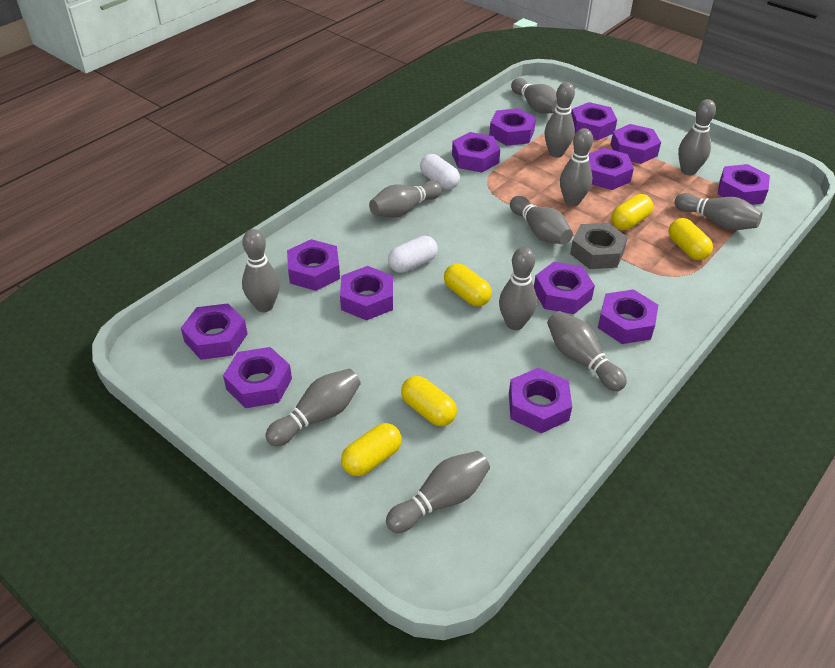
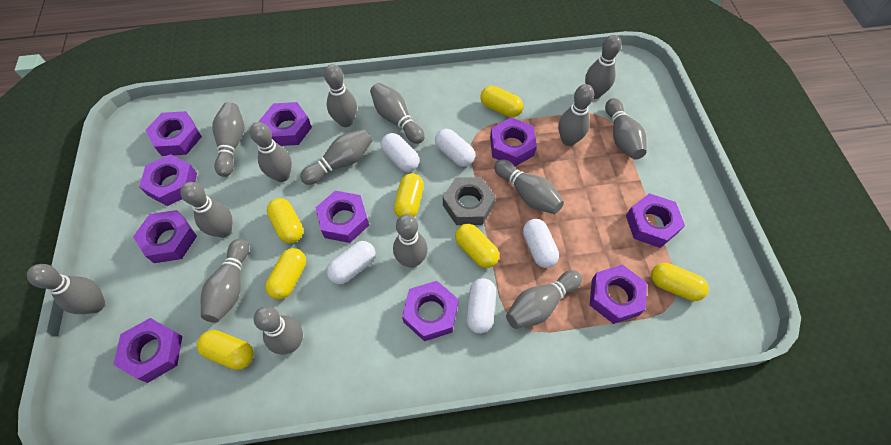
grey bowling pin: 12 -> 15
purple nut: 13 -> 10
white capsule: 2 -> 5
yellow capsule: 5 -> 7

